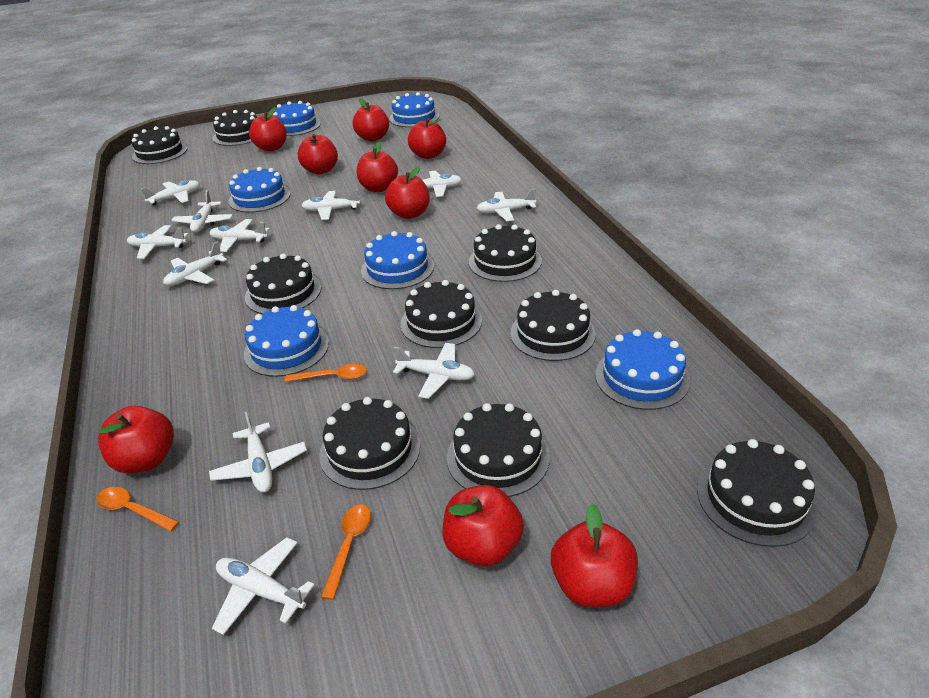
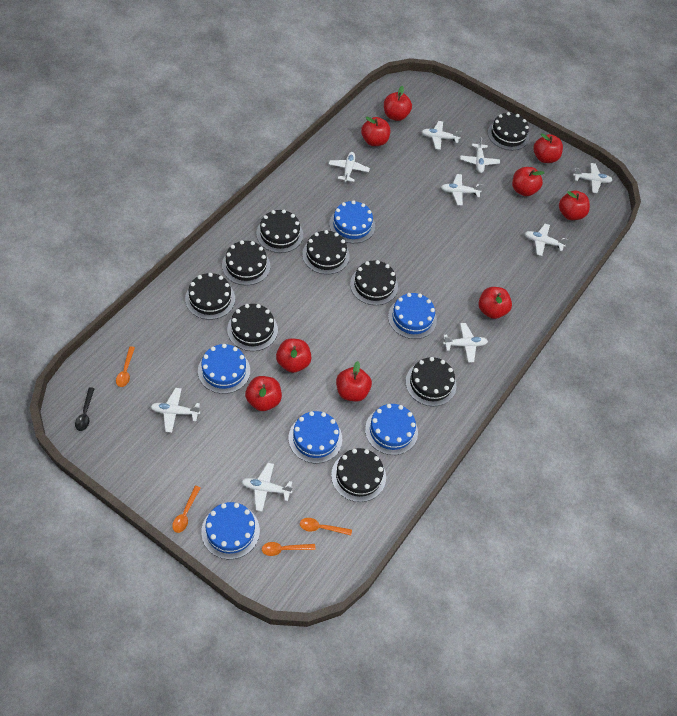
black spoon: 0 -> 1
orange spoon: 3 -> 4
white plane: 11 -> 9

